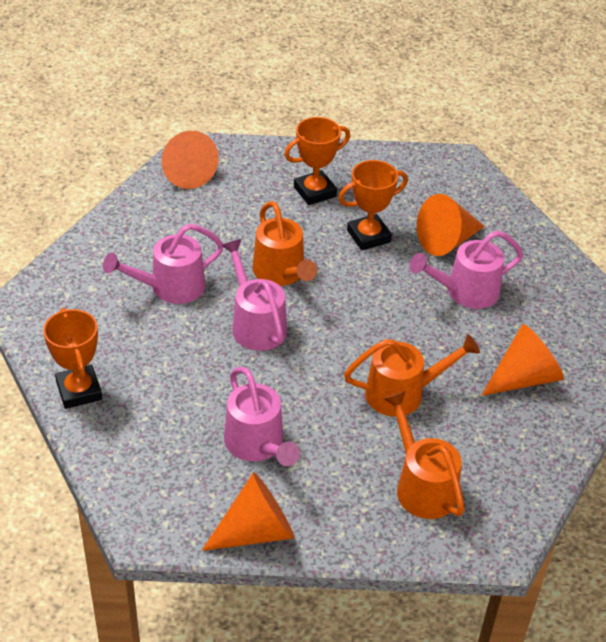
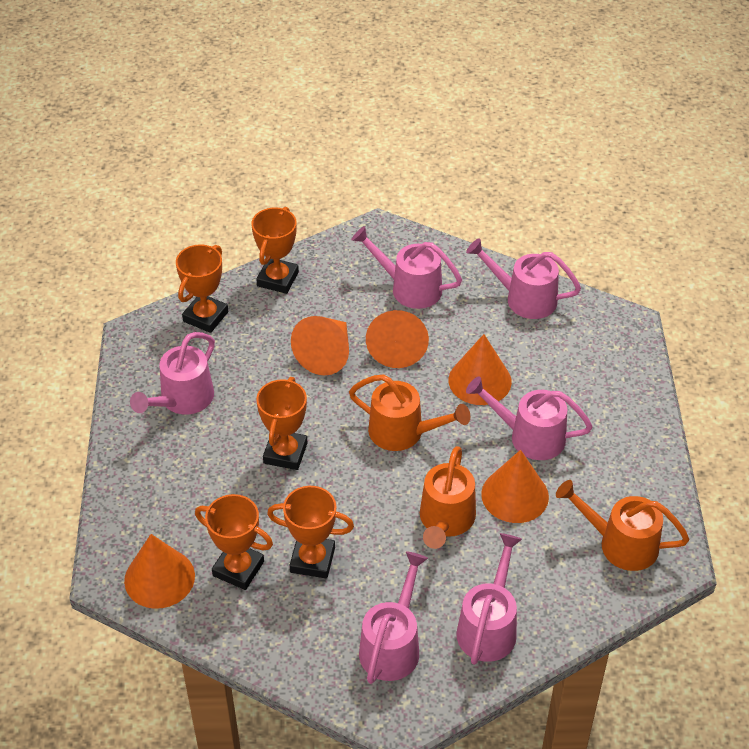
orange cone: 4 -> 5
orange trophy: 3 -> 5
pink watering can: 4 -> 6

